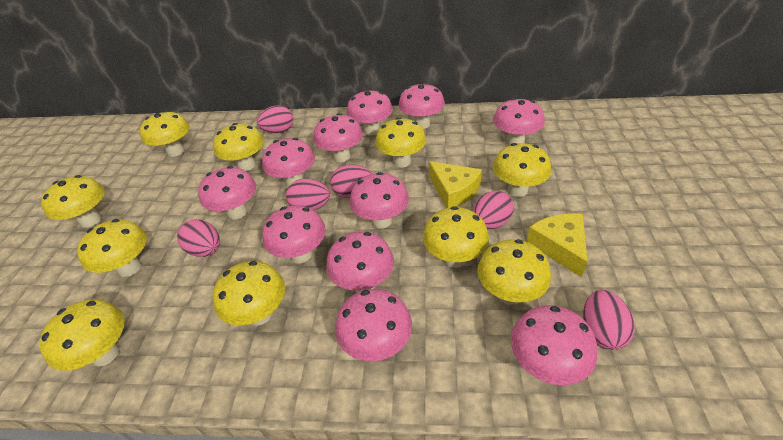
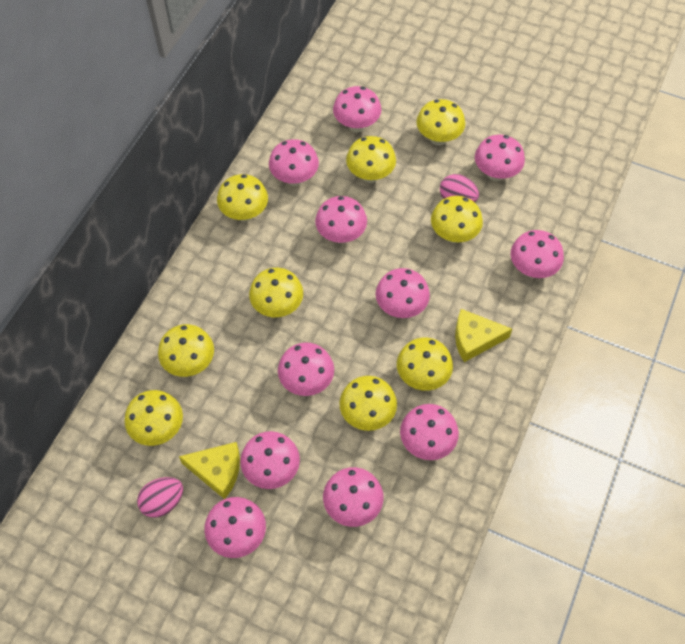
pink egg: 6 -> 2
yellow mushroom: 10 -> 9

